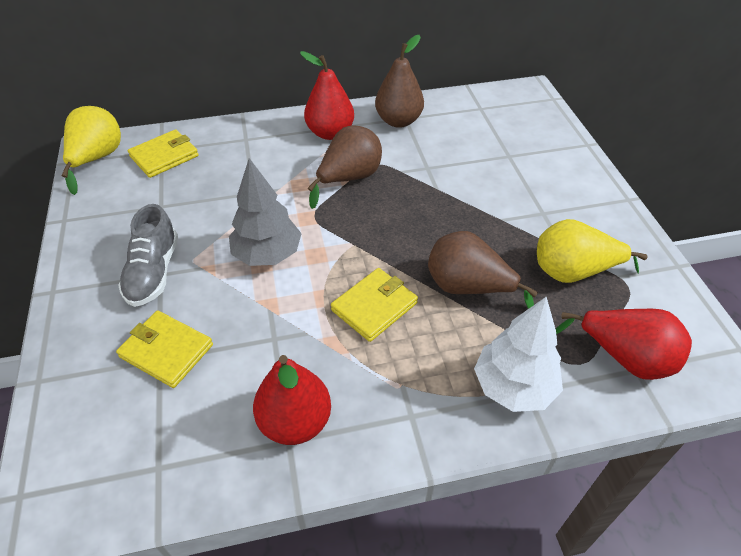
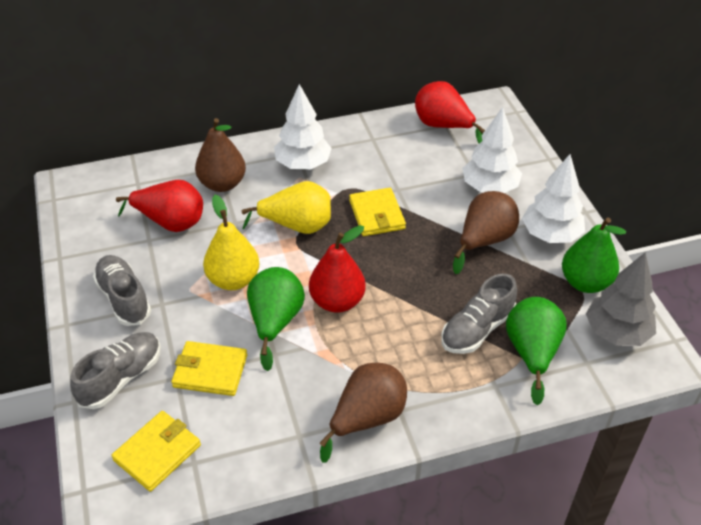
green pear: 0 -> 3
grey shoe: 1 -> 3
white tree: 1 -> 3

